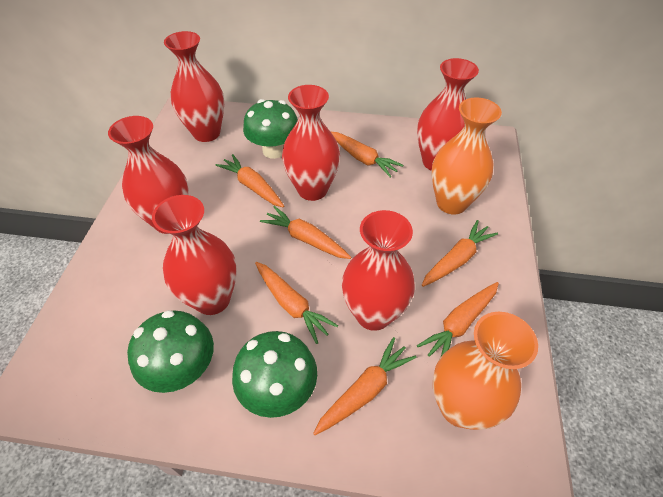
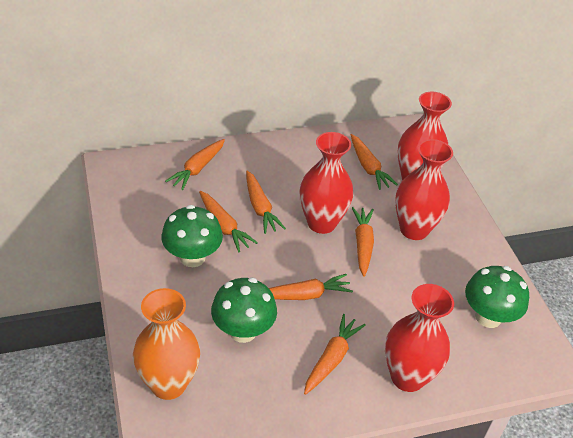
orange vase: 2 -> 1
red vase: 6 -> 4

